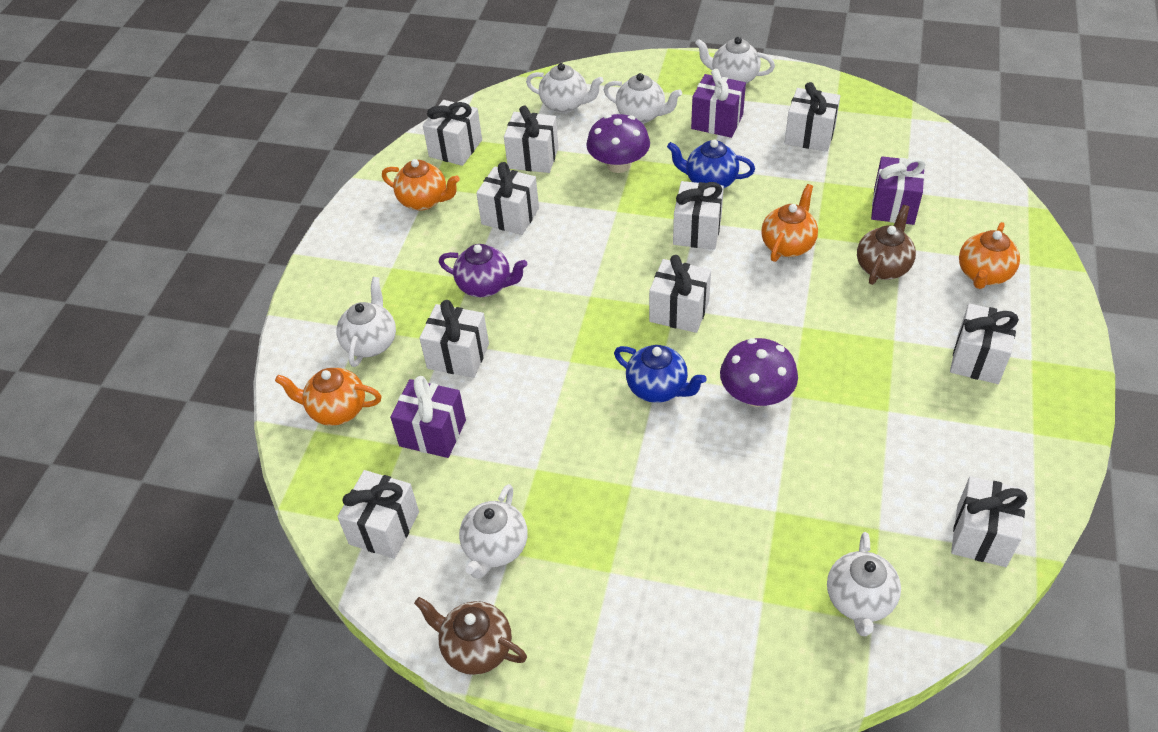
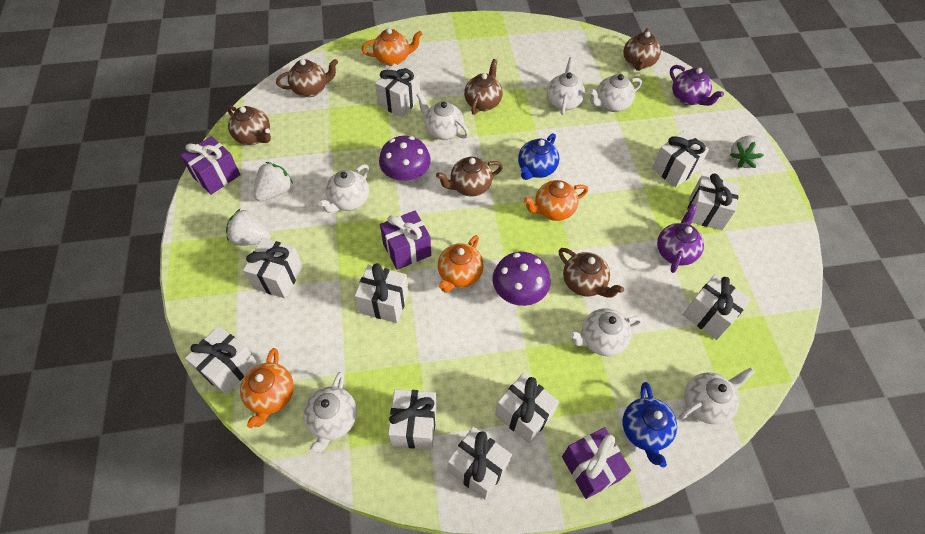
brown teapot: 2 -> 6
purple teapot: 1 -> 2
white strawberry: 0 -> 3
white teapot: 6 -> 7

